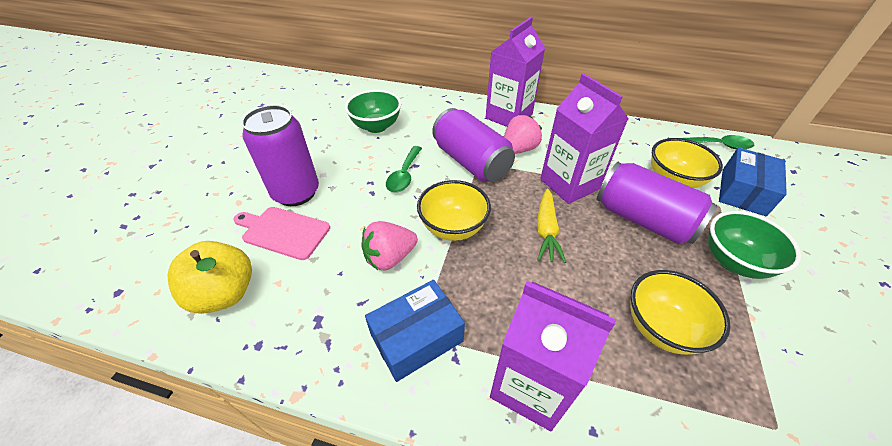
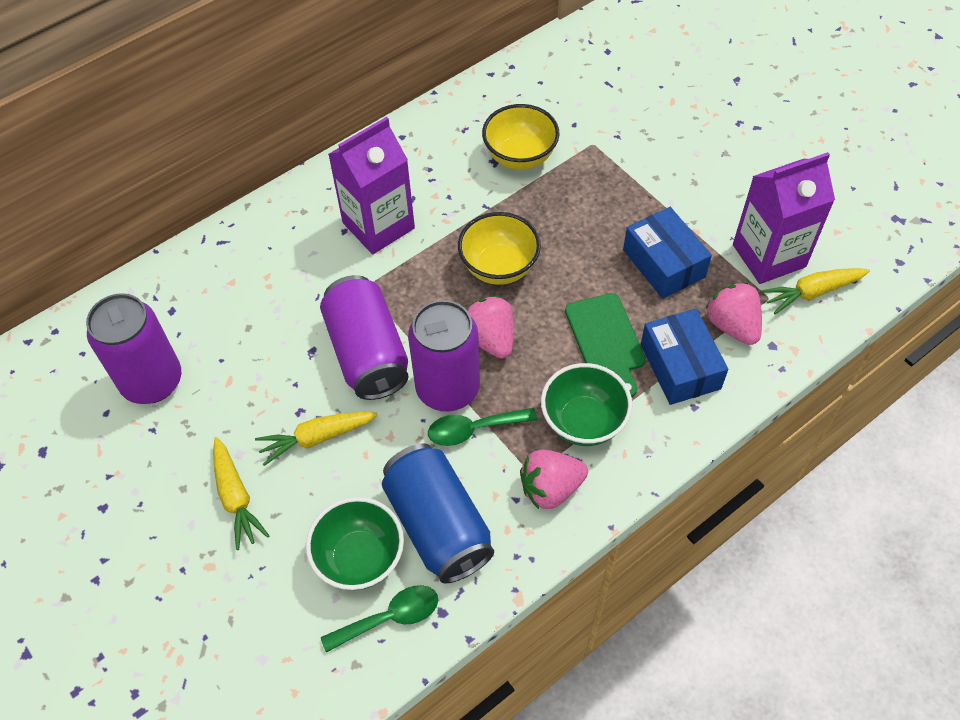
blue can: 0 -> 1
green cutting board: 0 -> 1
pink cutting board: 1 -> 0
pink strawberry: 2 -> 3
purple carton: 3 -> 2
yellow apple: 1 -> 0
yellow bowl: 3 -> 2
yellow carrot: 1 -> 3

